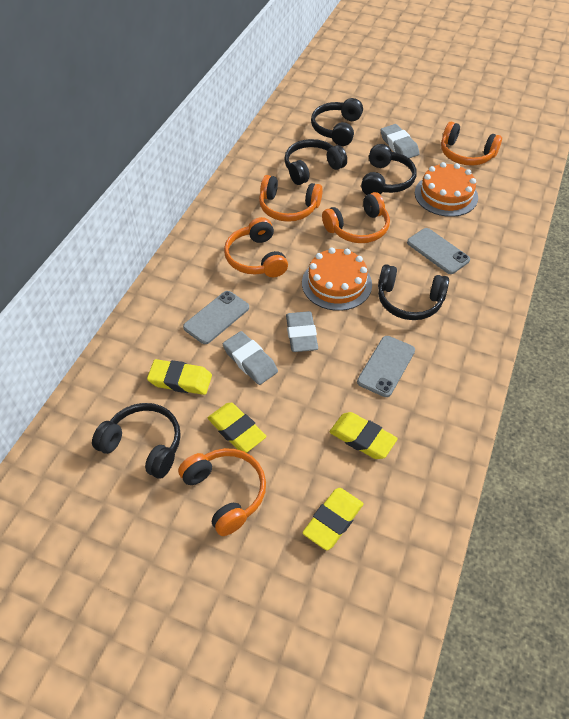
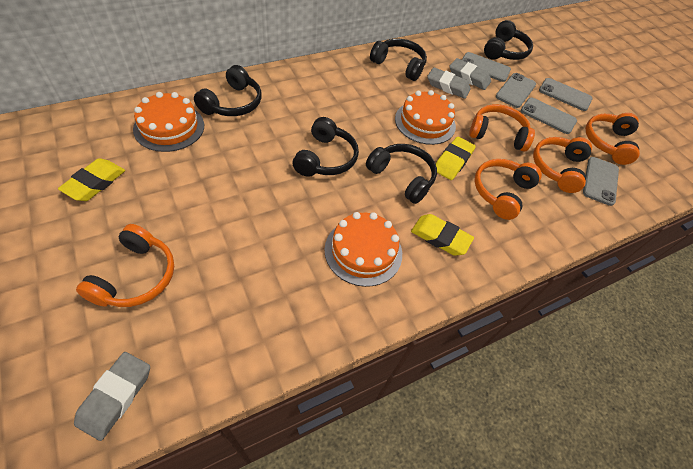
grey phone: 3 -> 5
orange cake: 2 -> 3
yellow eraser: 4 -> 3

